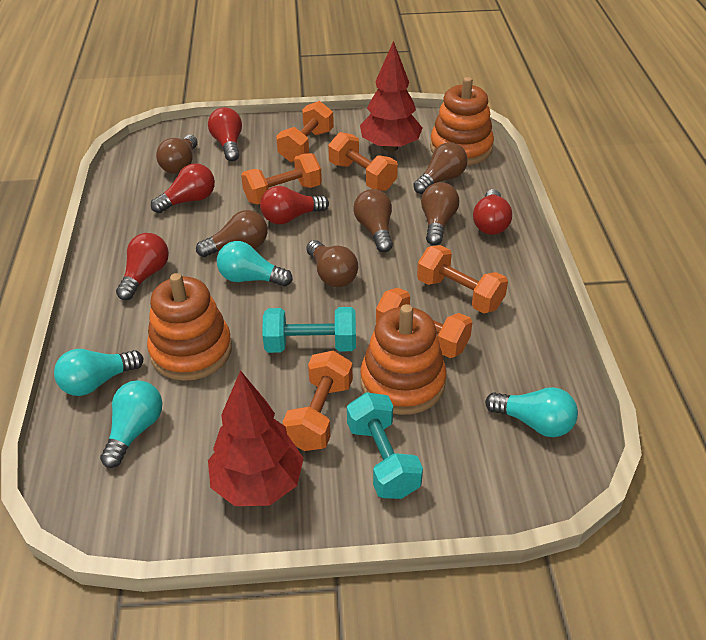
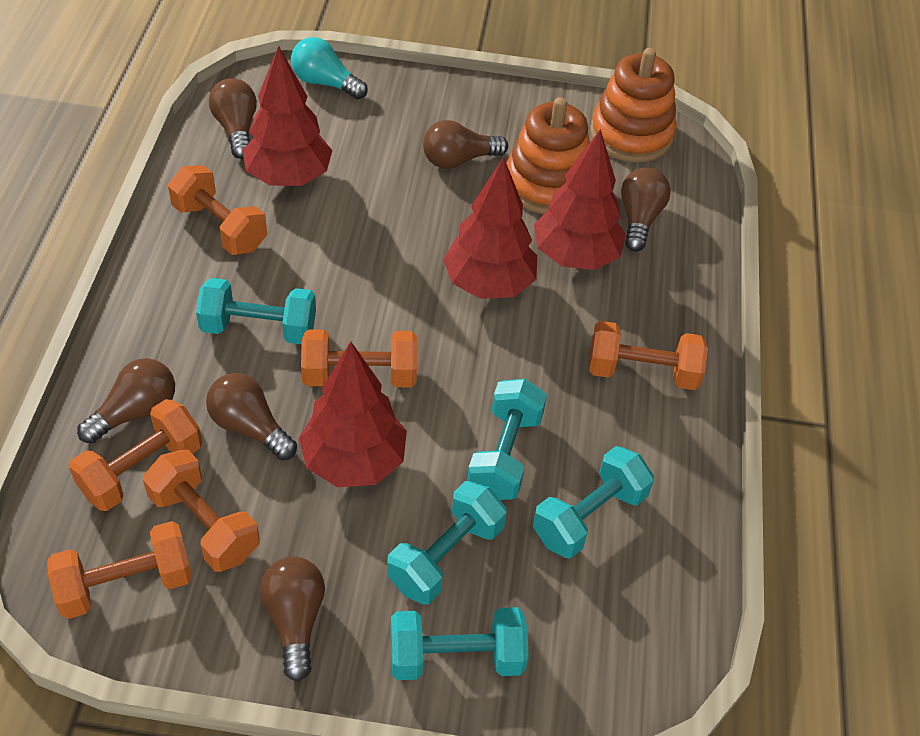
orange stacking toy: 3 -> 2
red light bulb: 5 -> 0
red tree: 2 -> 4
turquoise dumbbell: 2 -> 5
turquoise light bulb: 4 -> 1

